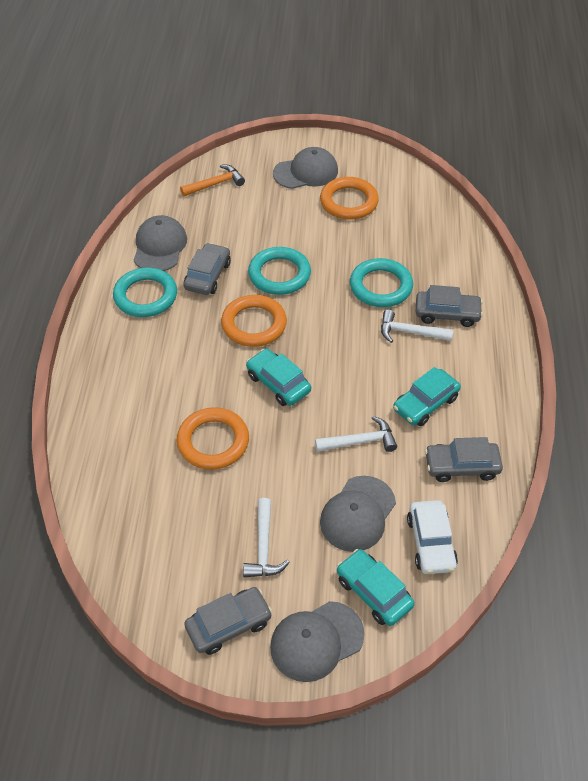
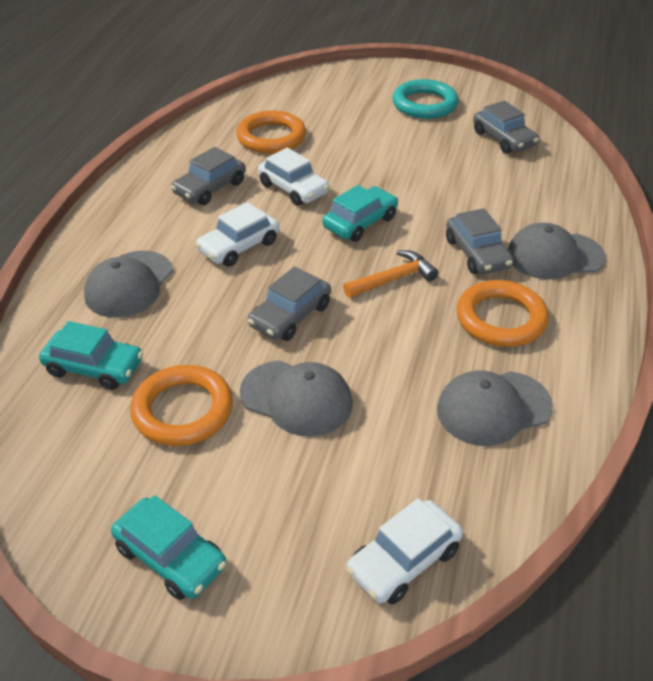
turquoise ring: 3 -> 1
white car: 1 -> 3
white hammer: 3 -> 0

